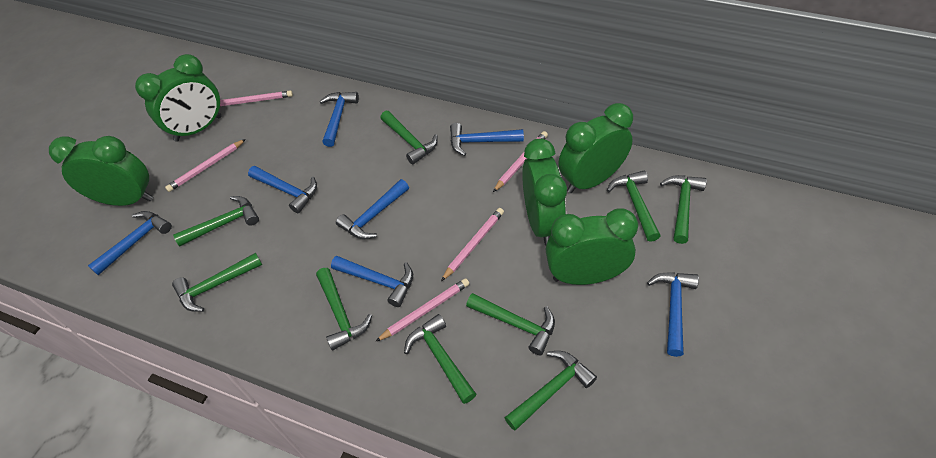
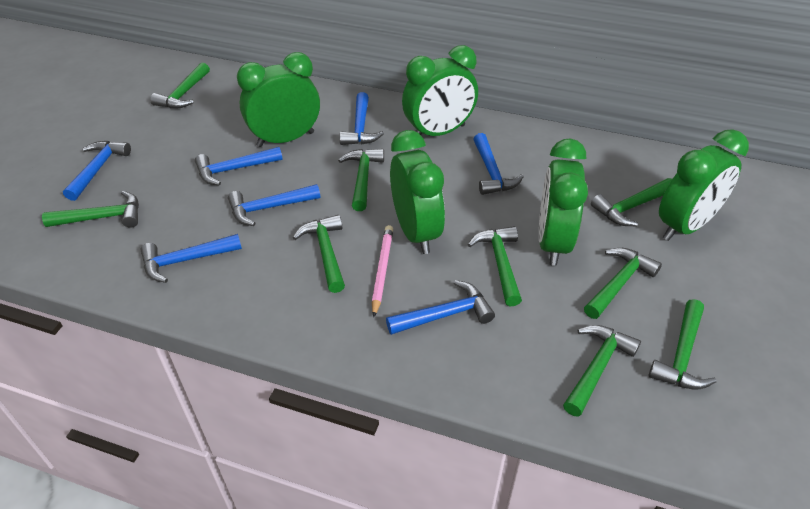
pink pencil: 5 -> 1

